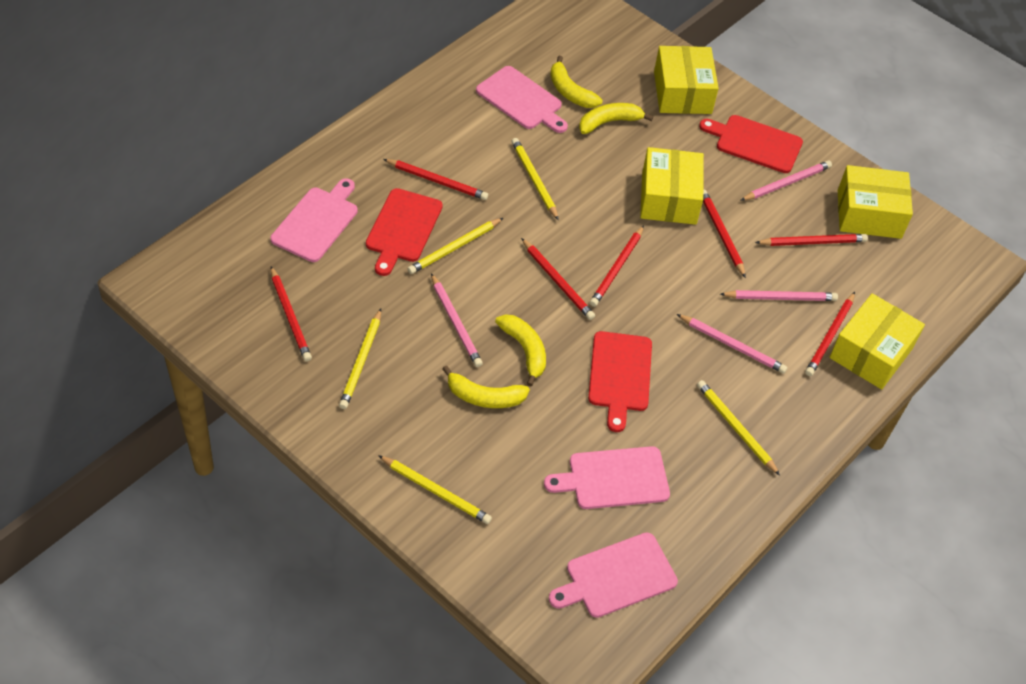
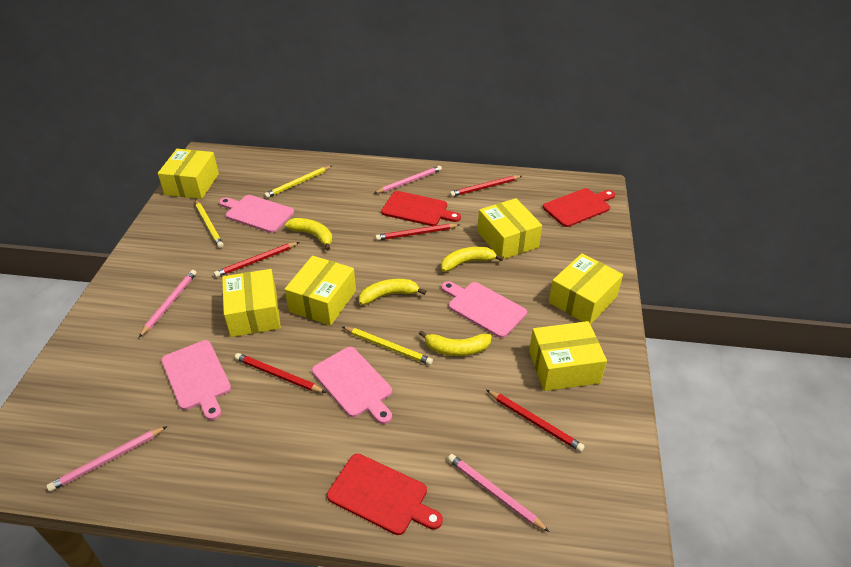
red pencil: 7 -> 5
yellow box: 4 -> 6
yellow pencil: 5 -> 3

